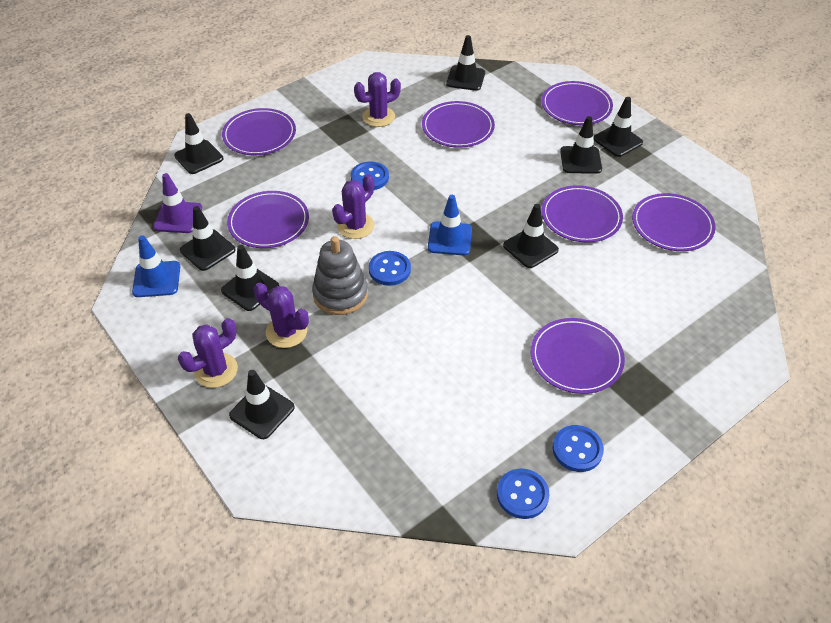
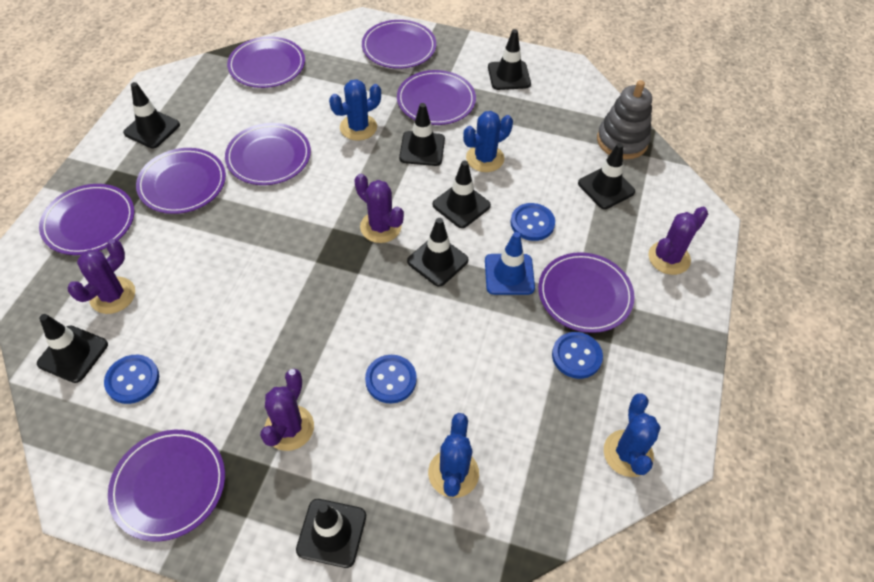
blue cactus: 0 -> 4
blue traffic cone: 2 -> 1
purple plate: 7 -> 8
purple traffic cone: 1 -> 0

